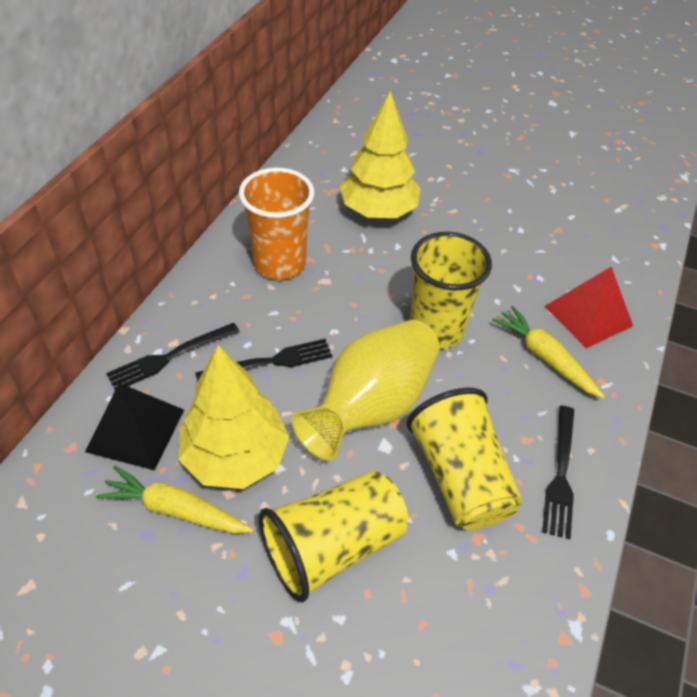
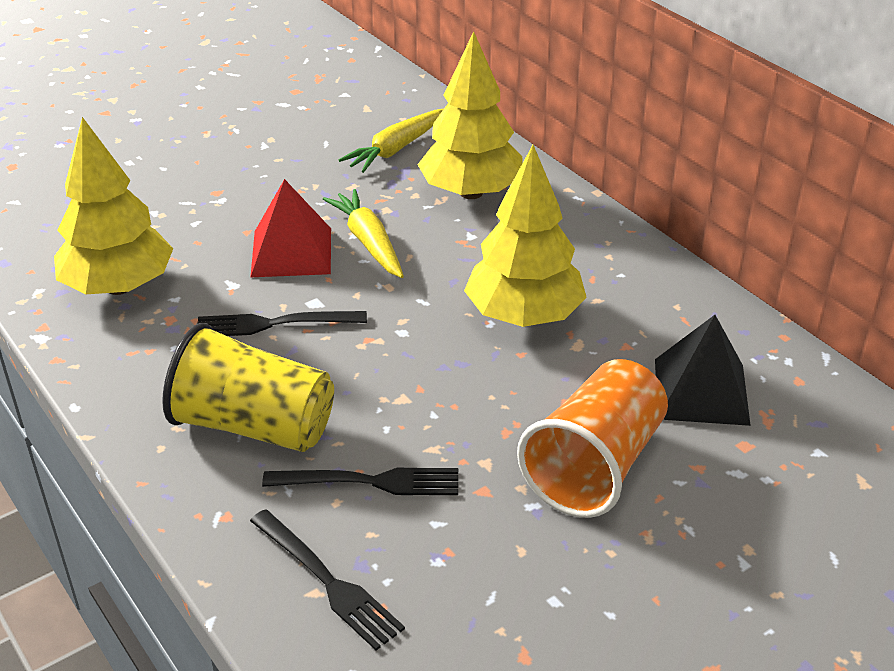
yellow cup: 3 -> 1
yellow tree: 2 -> 3
yellow vase: 1 -> 0

